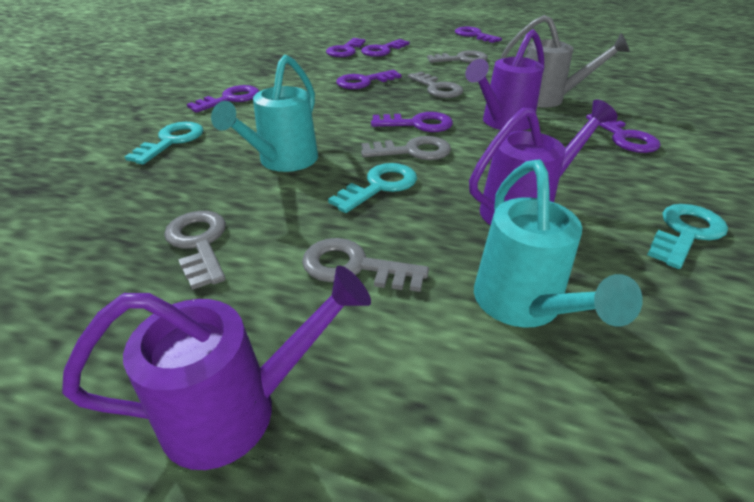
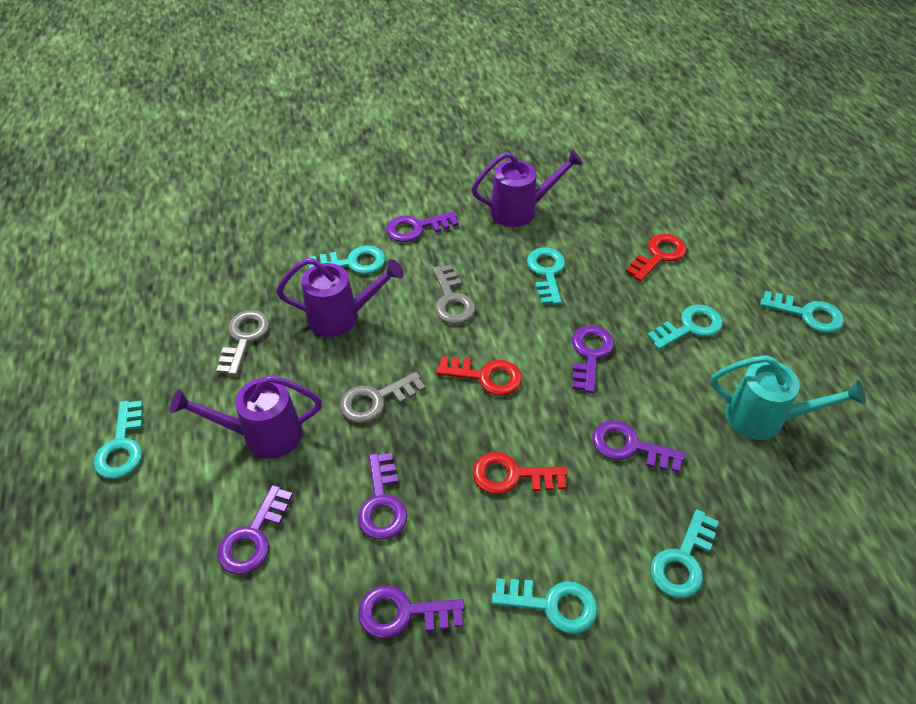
grey key: 5 -> 3
grey watering can: 1 -> 0
purple key: 7 -> 6
red key: 0 -> 3
turquoise key: 3 -> 7
turquoise watering can: 2 -> 1

